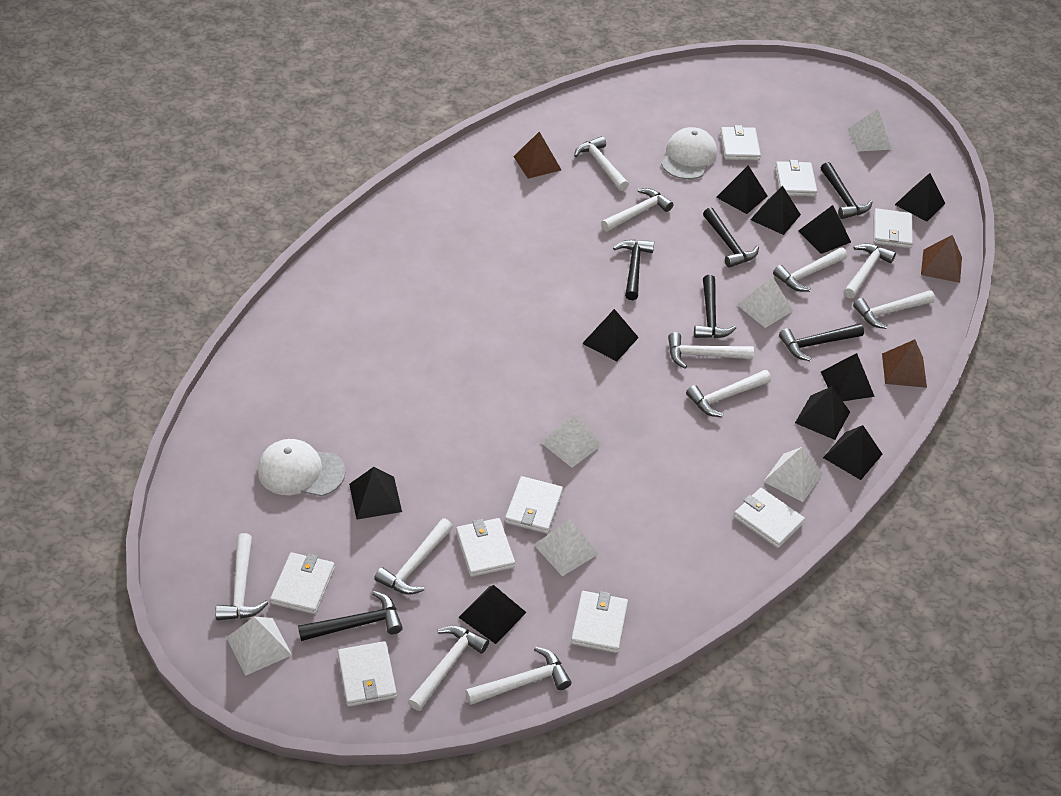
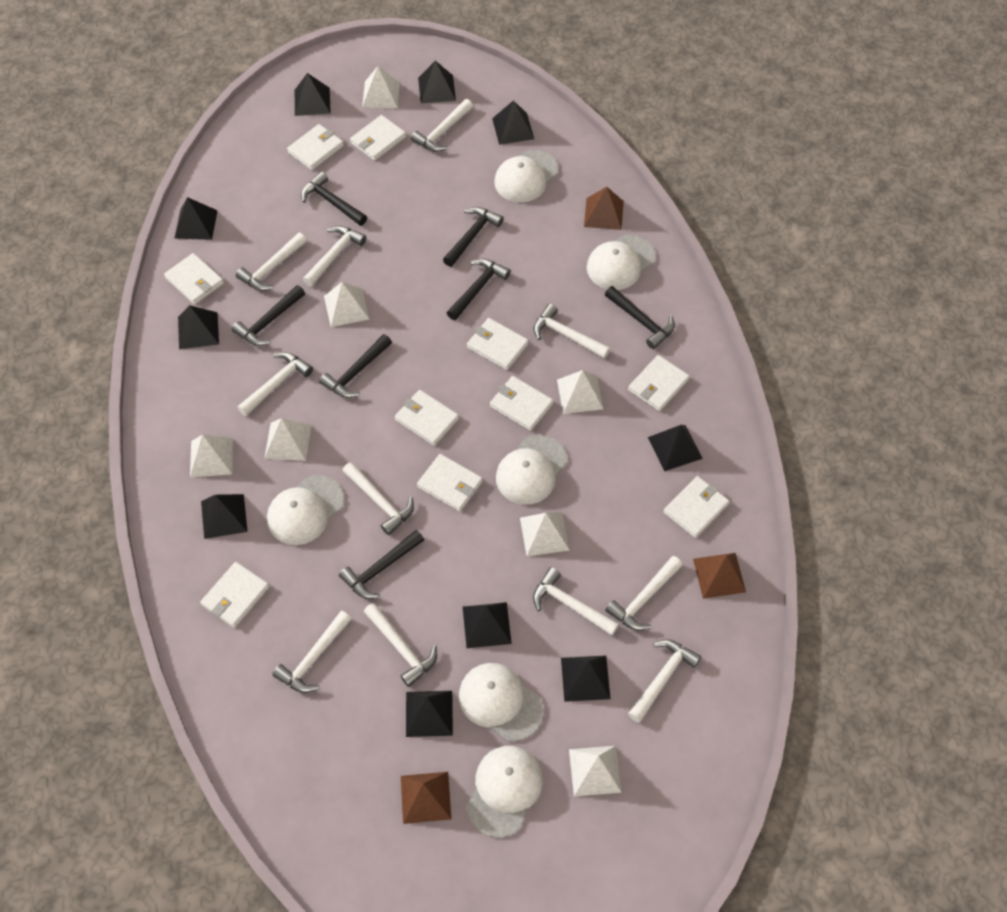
black hammer: 6 -> 7
white cap: 2 -> 6
white pyramid: 6 -> 7
white wallet: 9 -> 10

